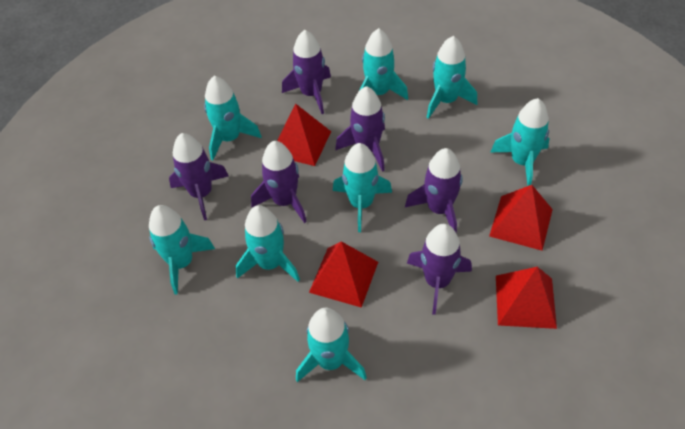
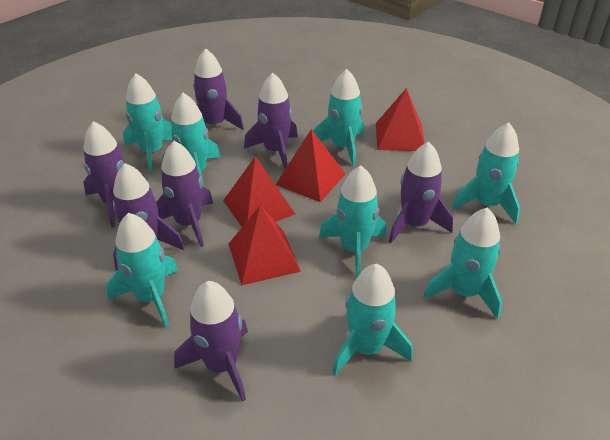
purple rocket: 6 -> 7

